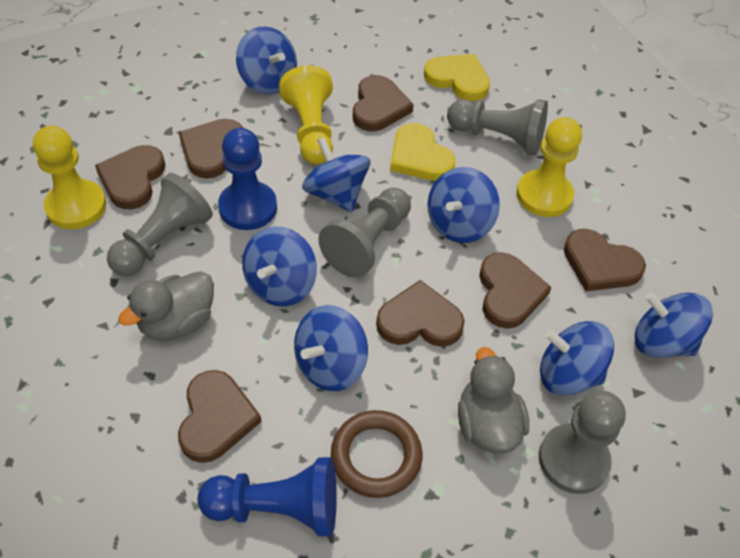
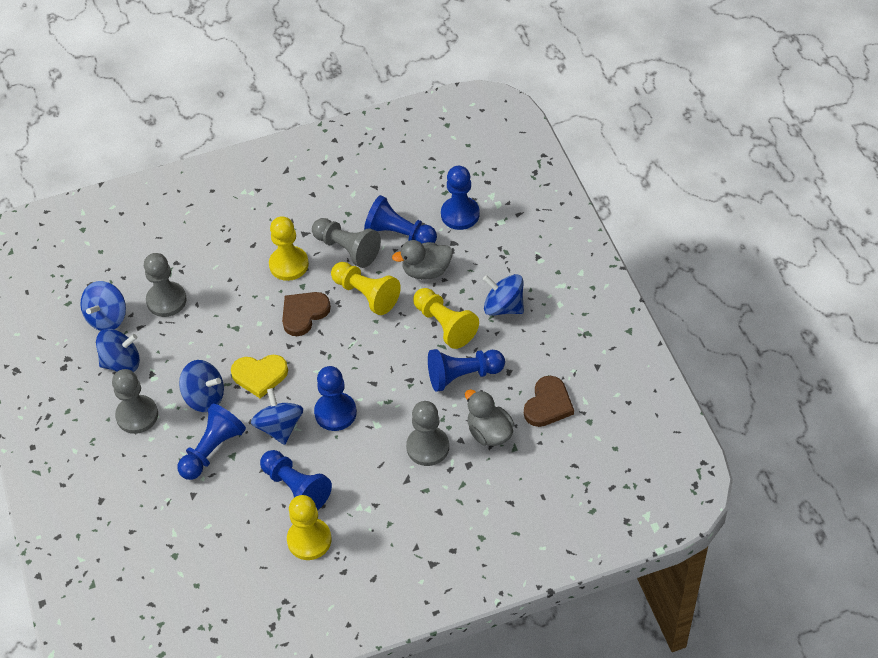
blue pawn: 2 -> 6
blue spinning top: 7 -> 5
brown heart: 7 -> 2
brown ring: 1 -> 0
yellow heart: 2 -> 1
yellow pawn: 3 -> 4

